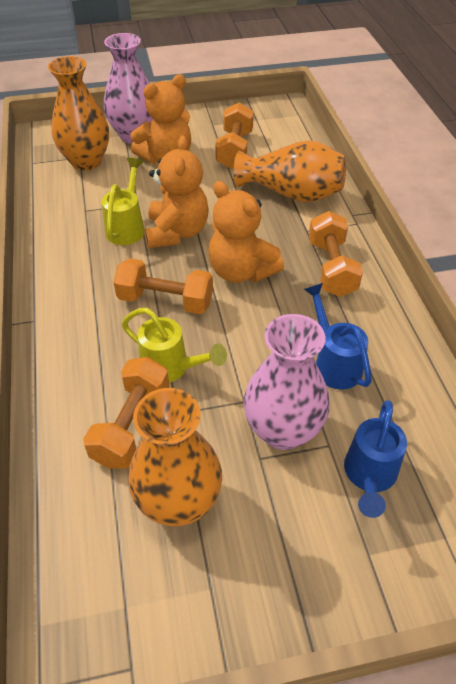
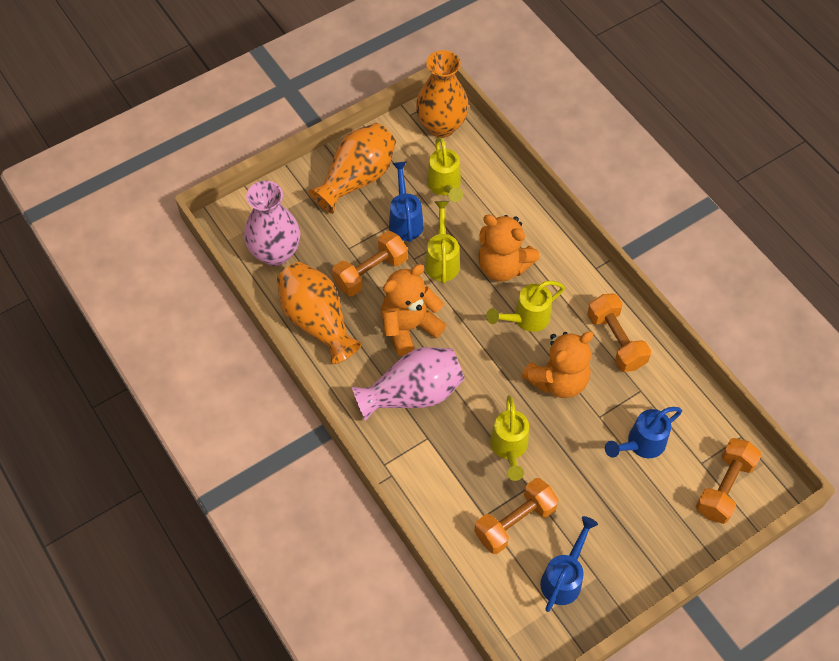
blue watering can: 2 -> 3
yellow watering can: 2 -> 4

